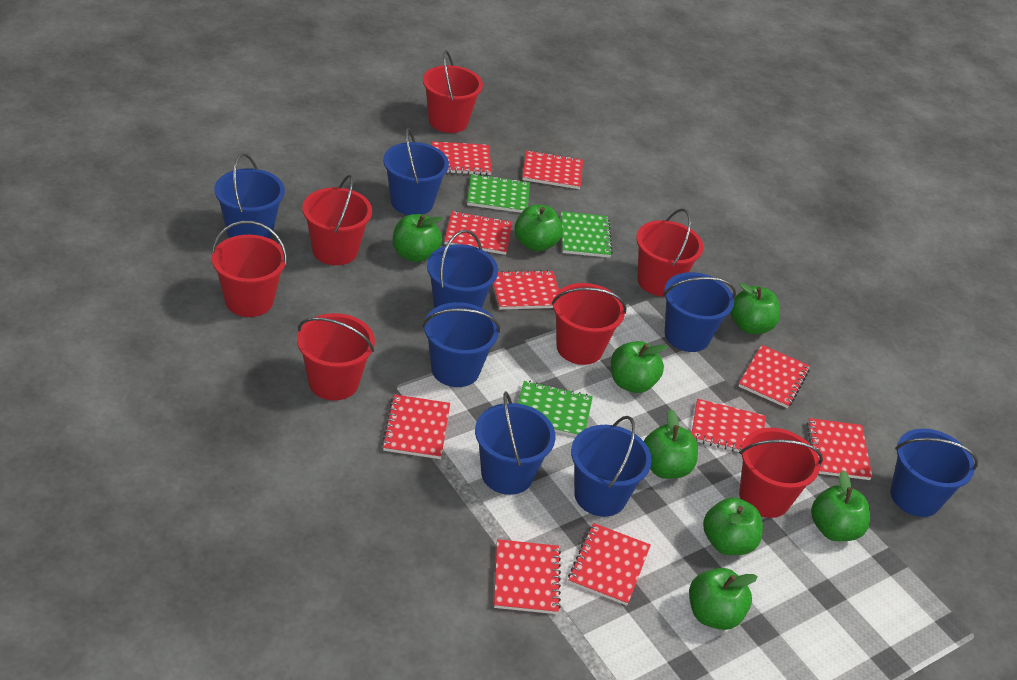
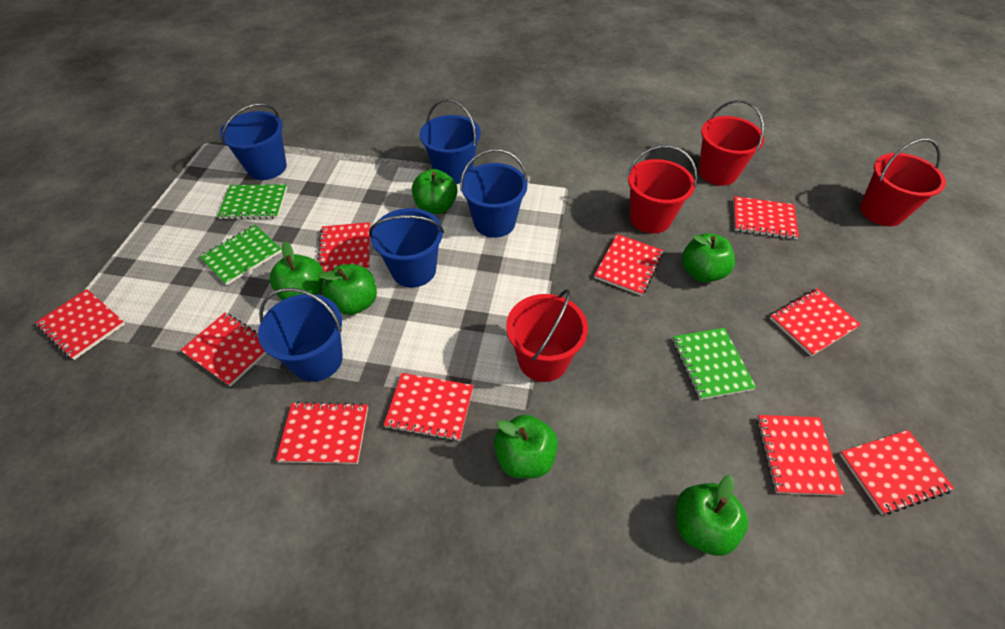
blue bucket: 8 -> 5
green apple: 8 -> 6
red bucket: 7 -> 4

